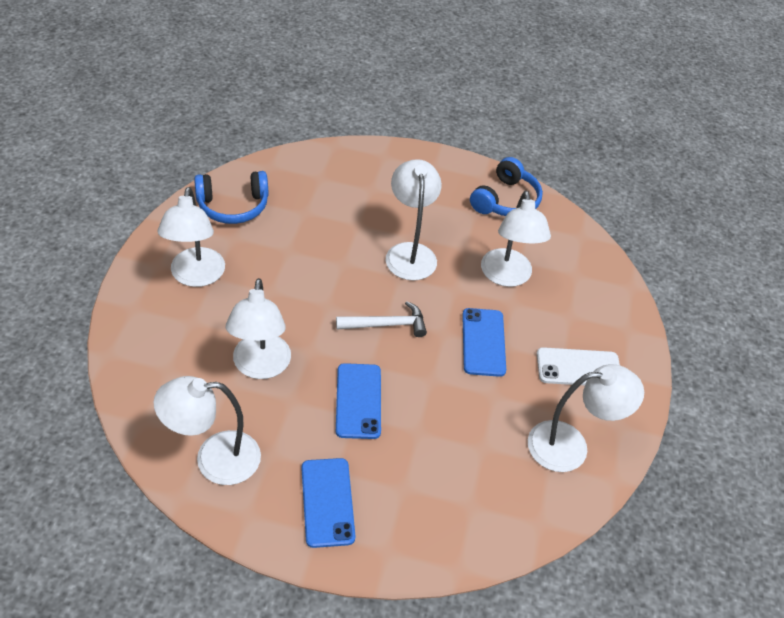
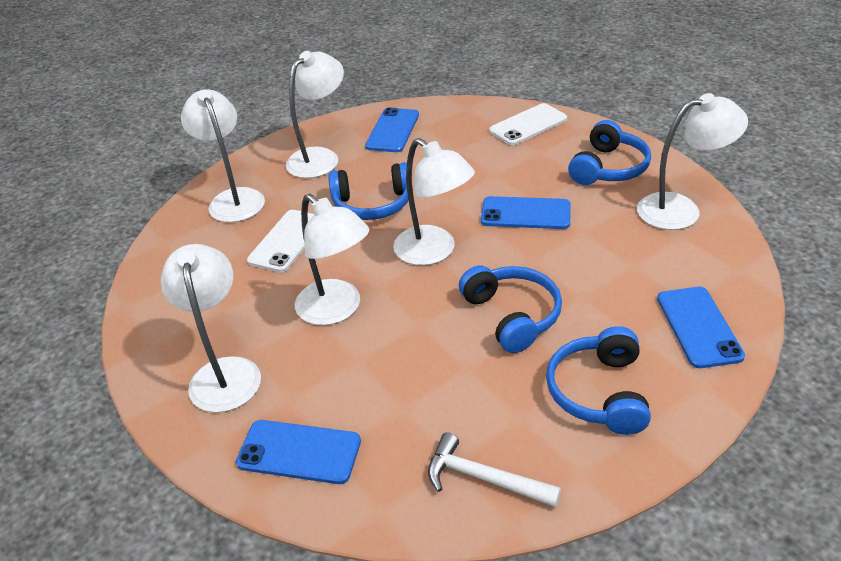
blue headphones: 2 -> 4
blue phone: 3 -> 4
white phone: 1 -> 2

